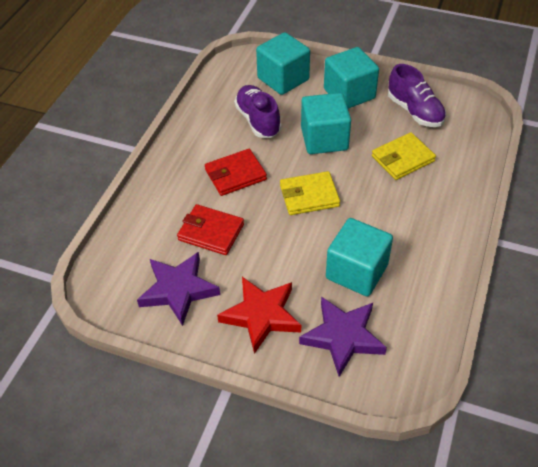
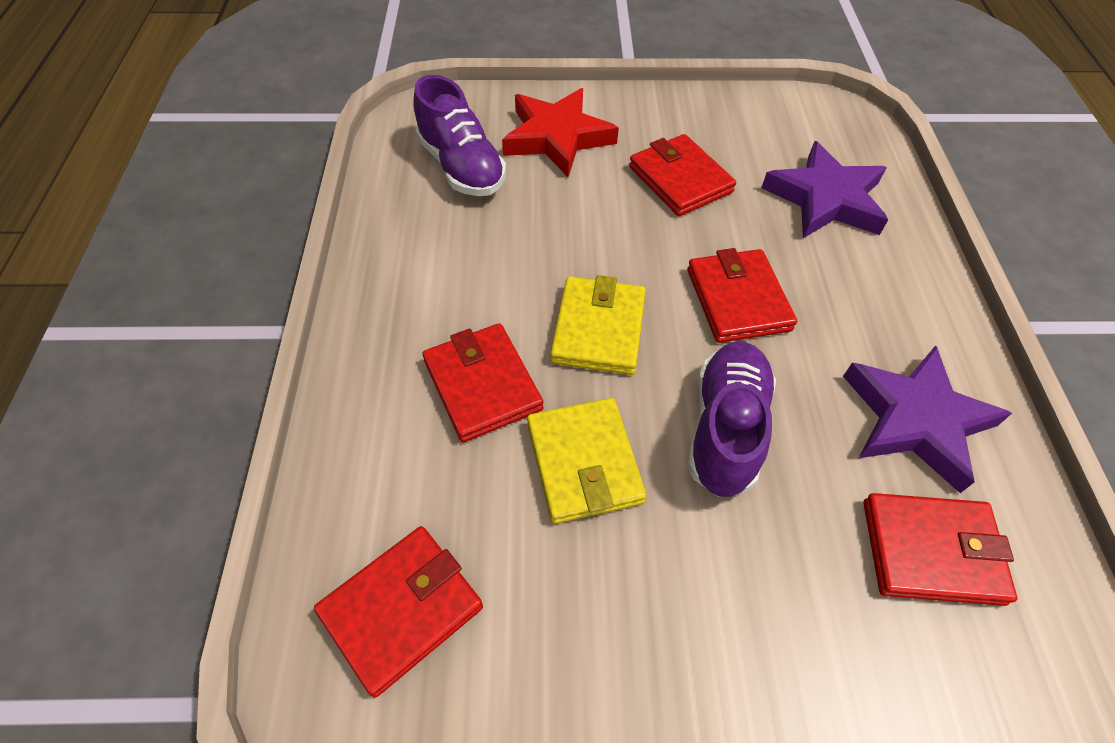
red wallet: 2 -> 5
turquoise cube: 4 -> 0

